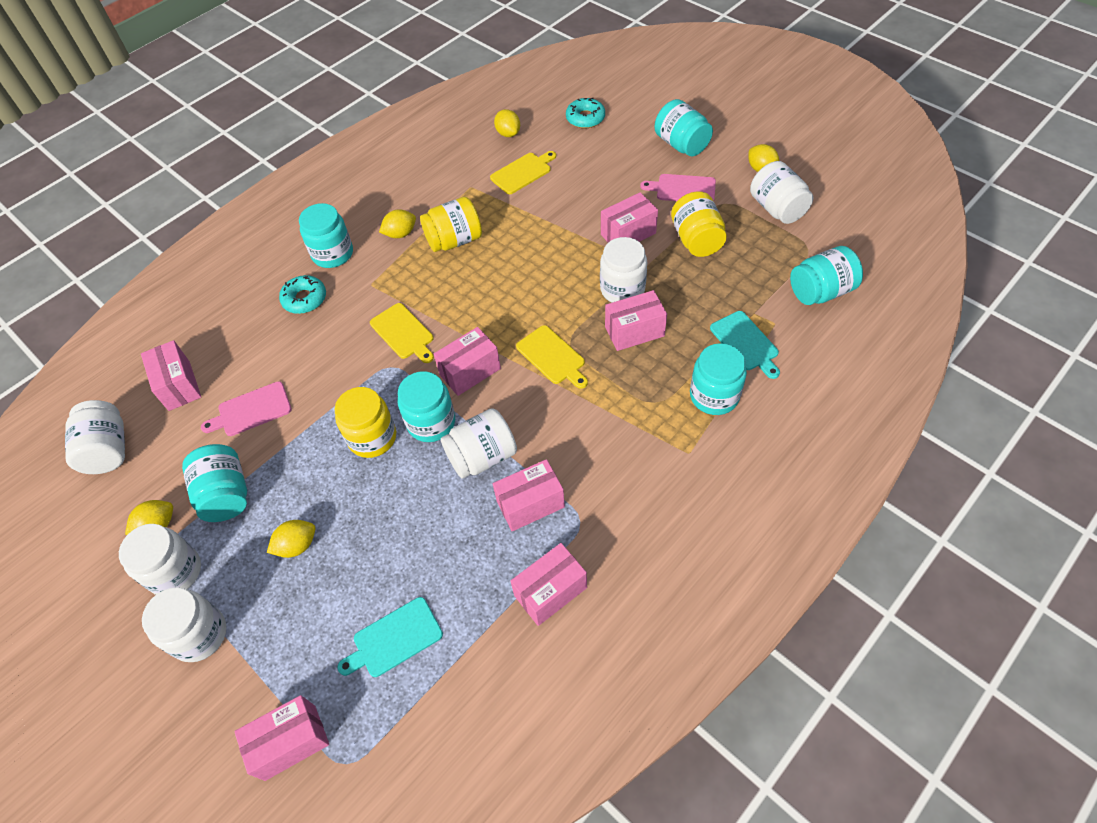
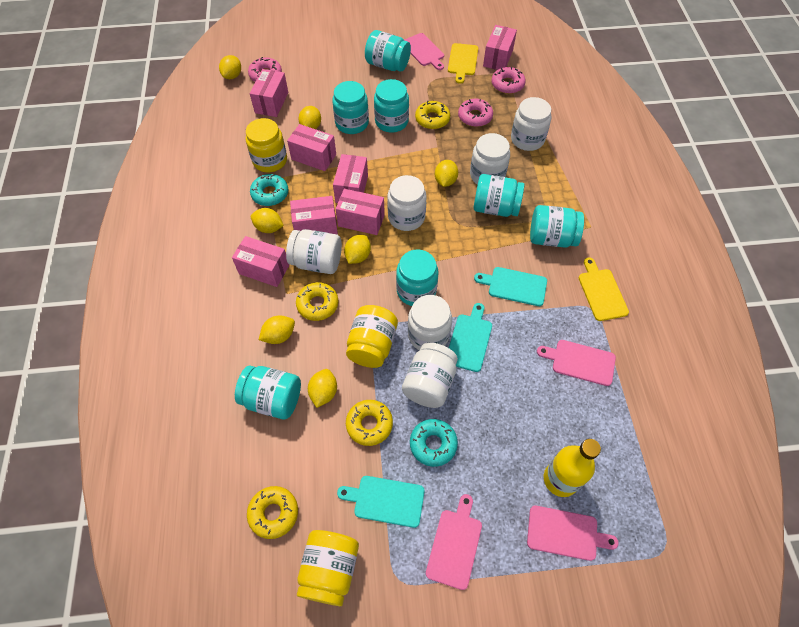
pink cutting board: 2 -> 4
pink donut: 0 -> 3
turquoise cutting board: 2 -> 3
turquoise jar: 6 -> 7
yellow bottle: 0 -> 1
yellow cutting board: 3 -> 2
yellow donut: 0 -> 4
yellow lemon: 5 -> 7

